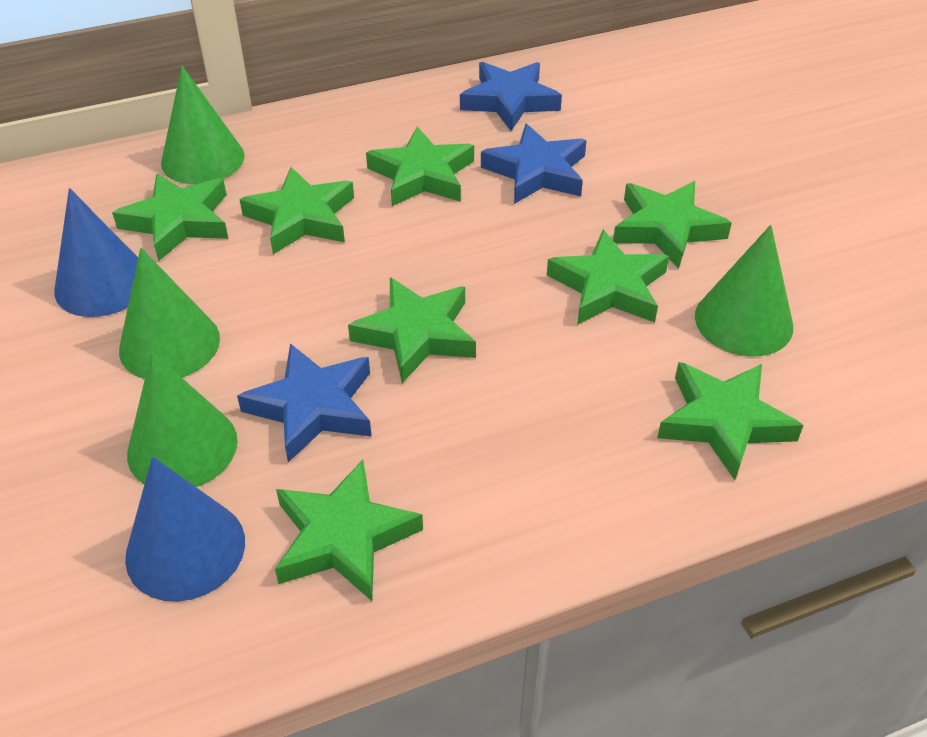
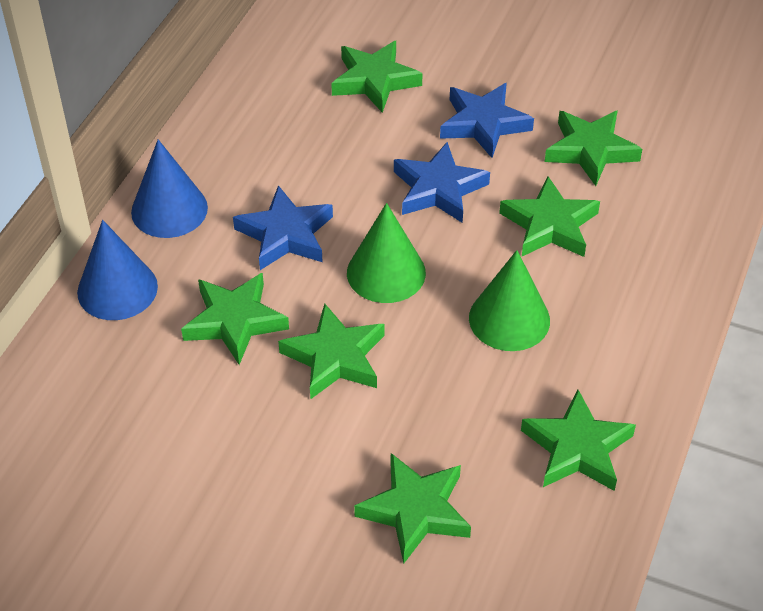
green cone: 4 -> 2
green star: 8 -> 7

